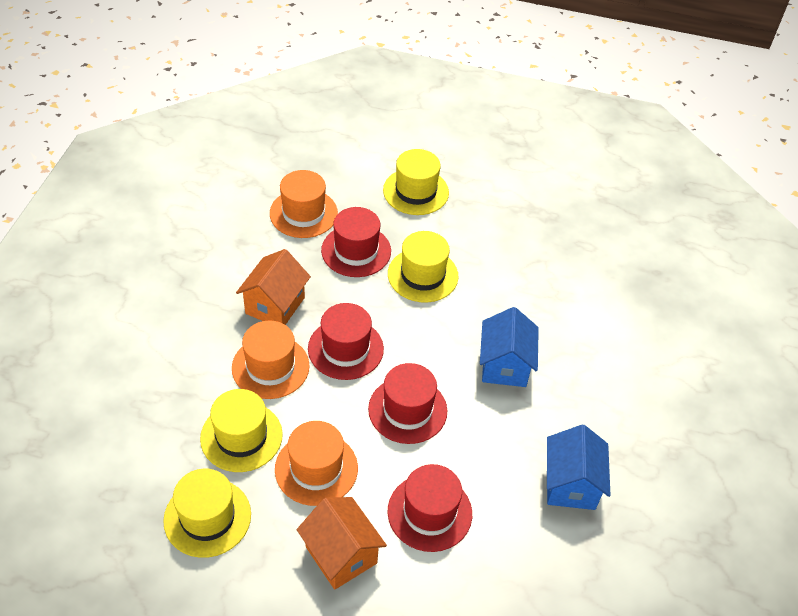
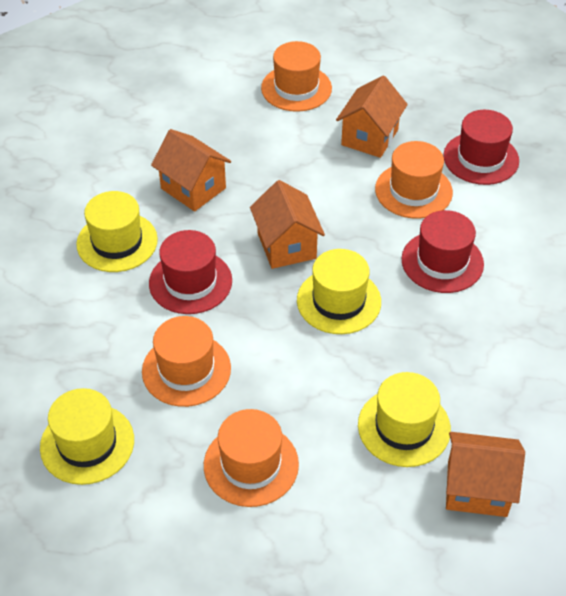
blue house: 2 -> 0
orange hat: 3 -> 4
orange house: 2 -> 4
red hat: 4 -> 3

